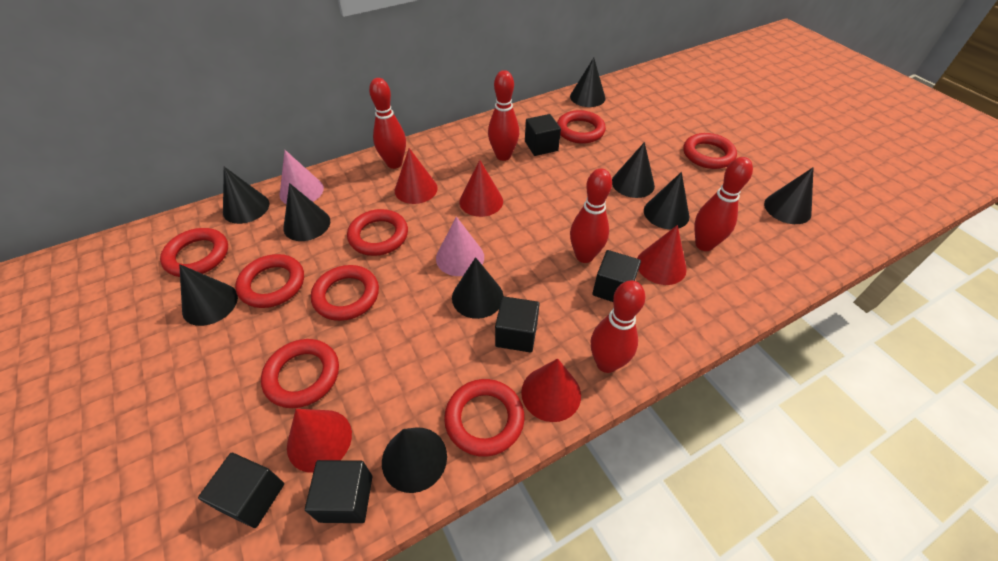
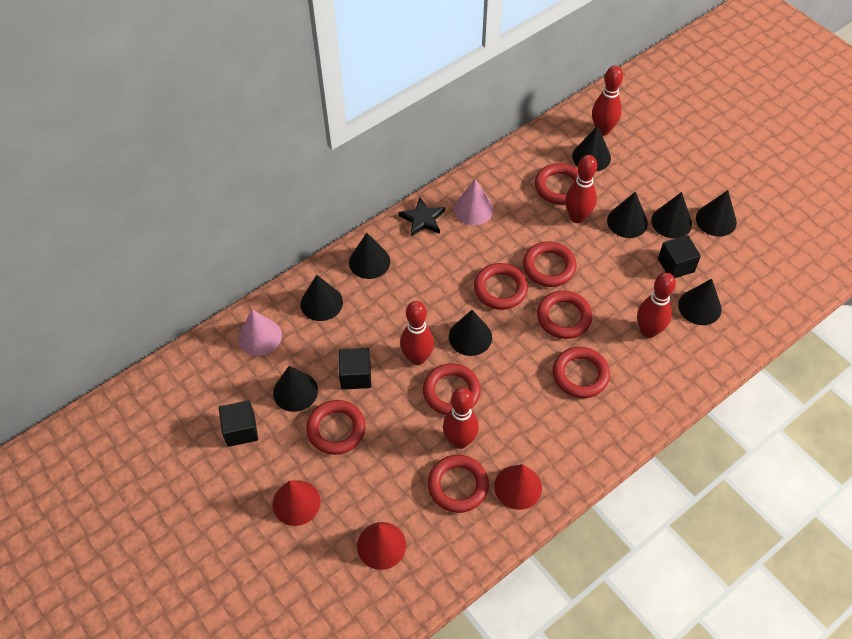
black cube: 5 -> 3
black star: 0 -> 1
red cone: 5 -> 3

